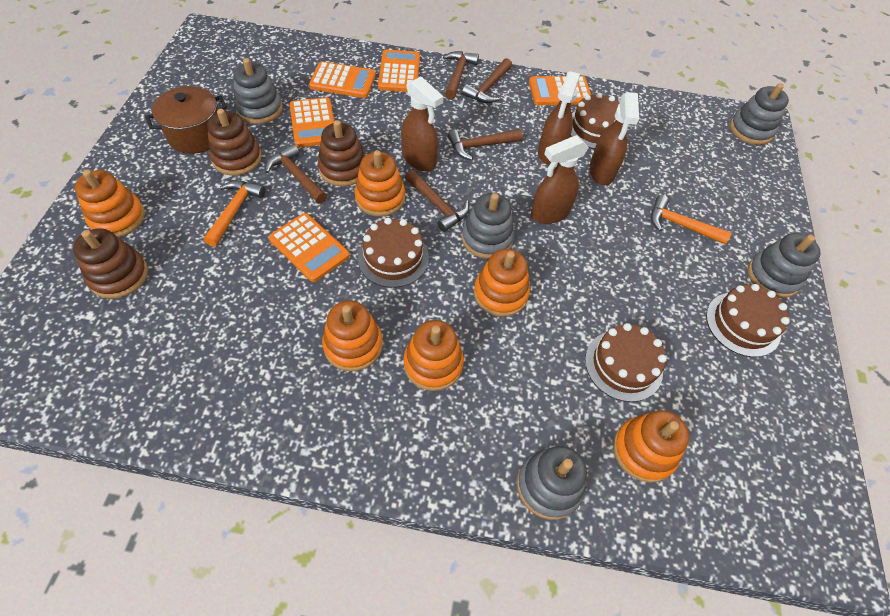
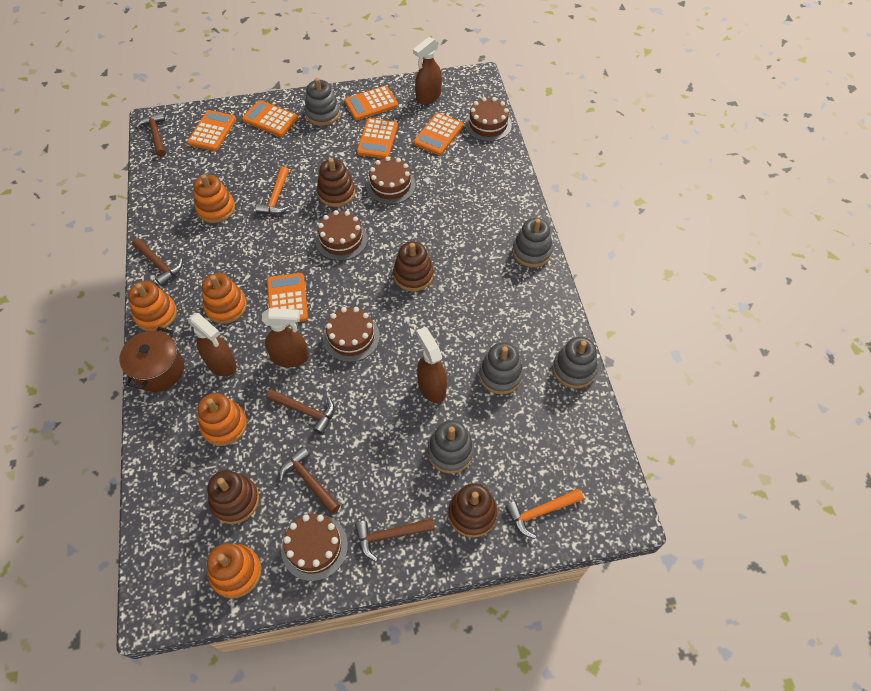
brown cake: 4 -> 5
brown stacking toy: 3 -> 4
orange calculator: 5 -> 6
orange stacking toy: 6 -> 5

